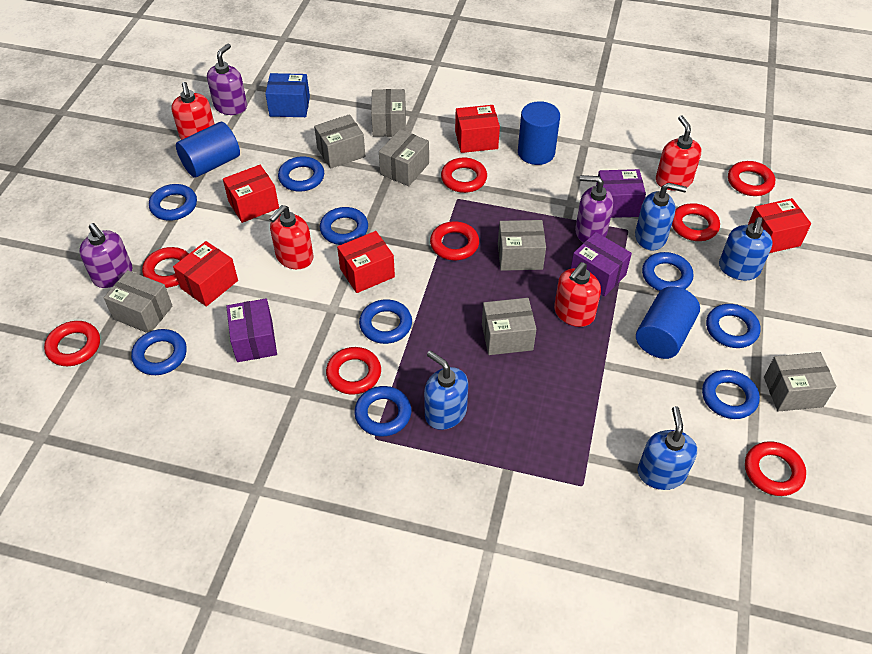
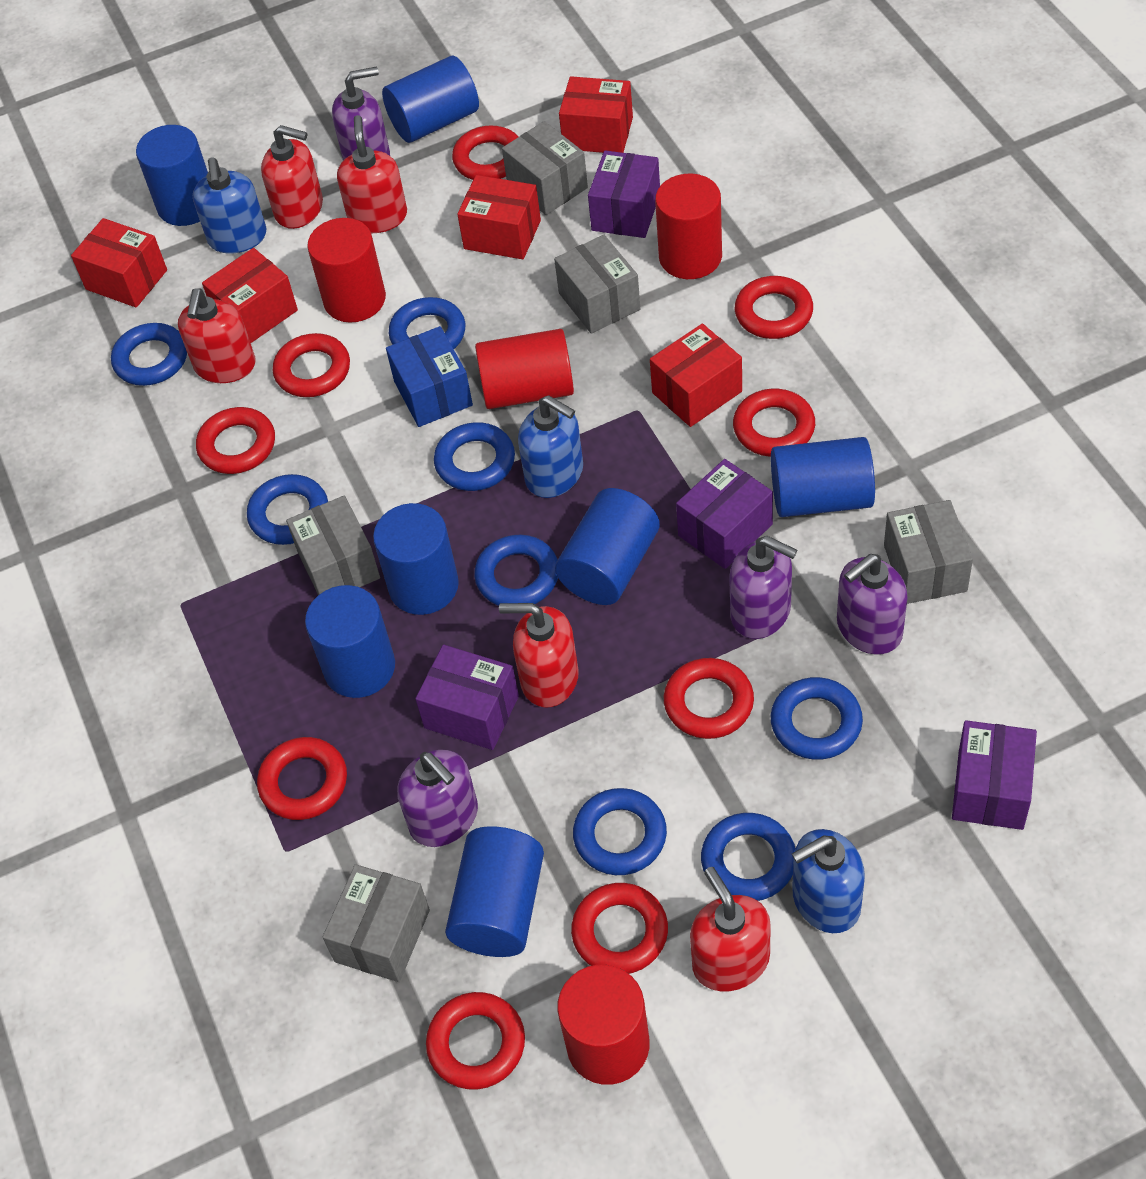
blue cylinder: 3 -> 7
blue ring: 9 -> 8
blue soap dispenser: 4 -> 3
grey box: 7 -> 5
purple box: 3 -> 4
purple soap dispenser: 3 -> 4
red cylinder: 0 -> 4
red ring: 8 -> 9
red soap dispenser: 4 -> 5

